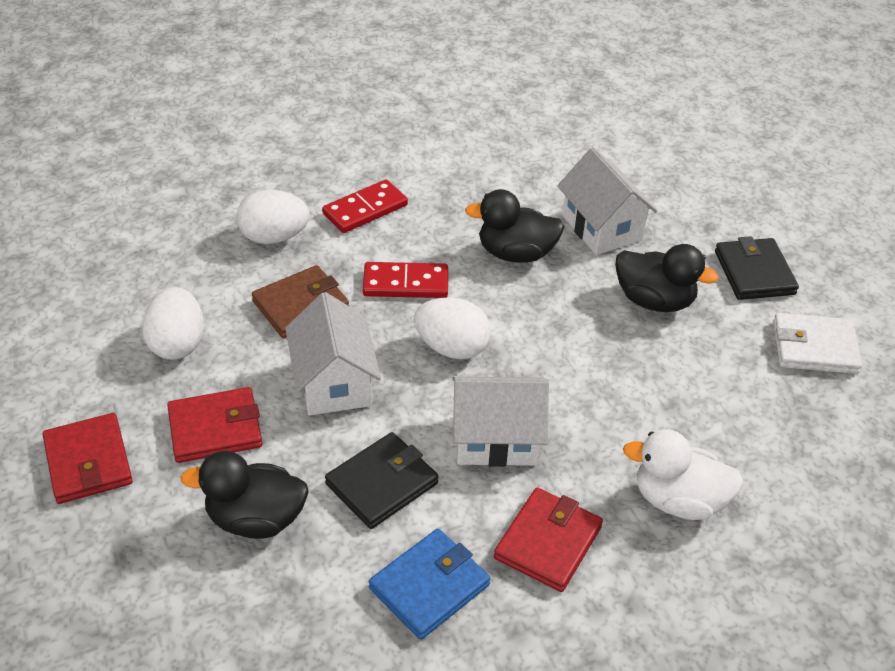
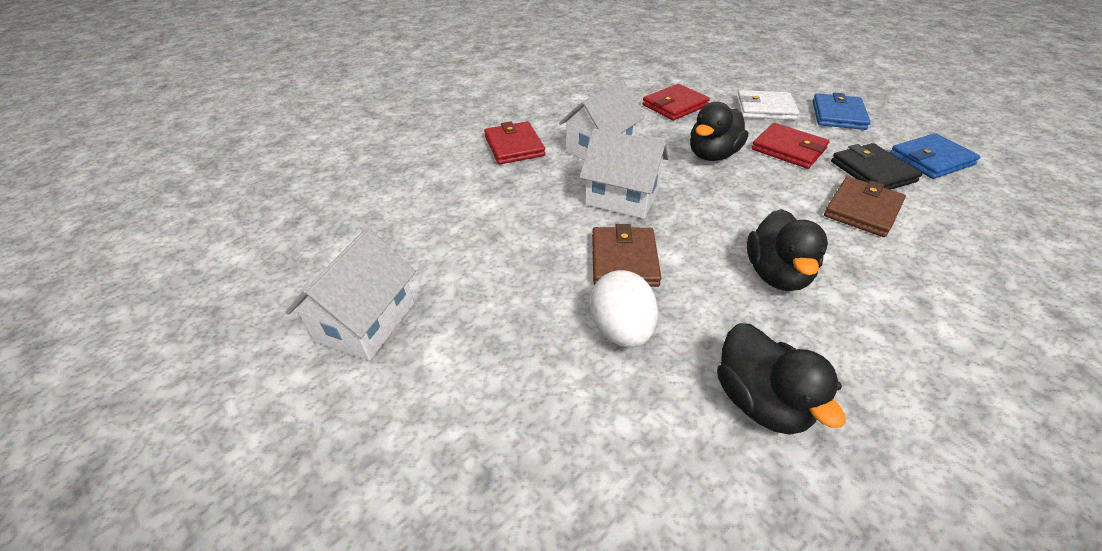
black wallet: 2 -> 1
blue wallet: 1 -> 2
brown wallet: 1 -> 2
red domino: 2 -> 0
white duck: 1 -> 0
white egg: 3 -> 1

